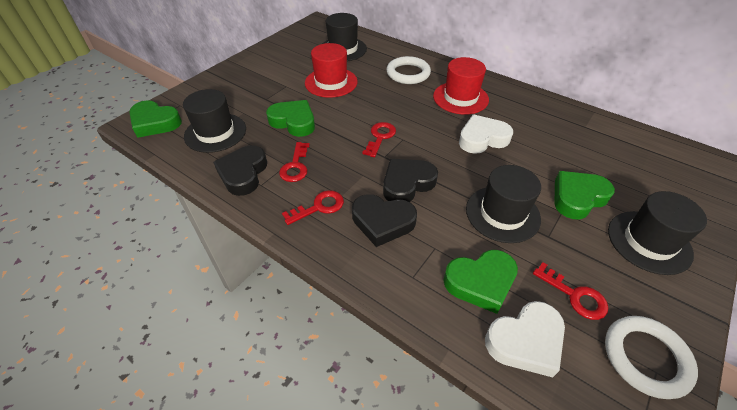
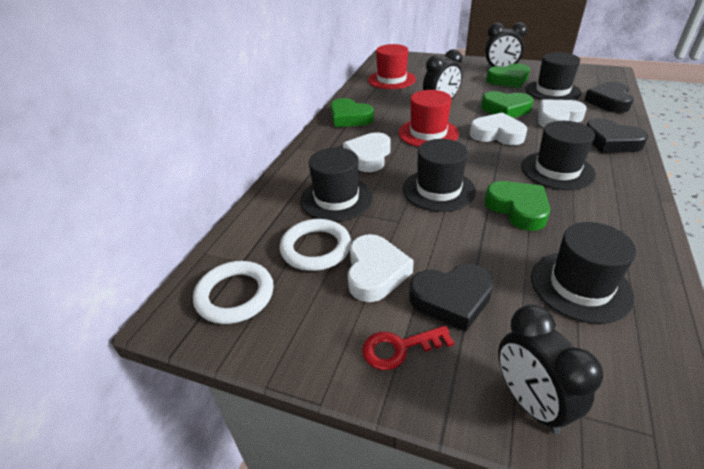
black clock: 0 -> 3
black hat: 4 -> 5
red key: 4 -> 1
white heart: 2 -> 4

